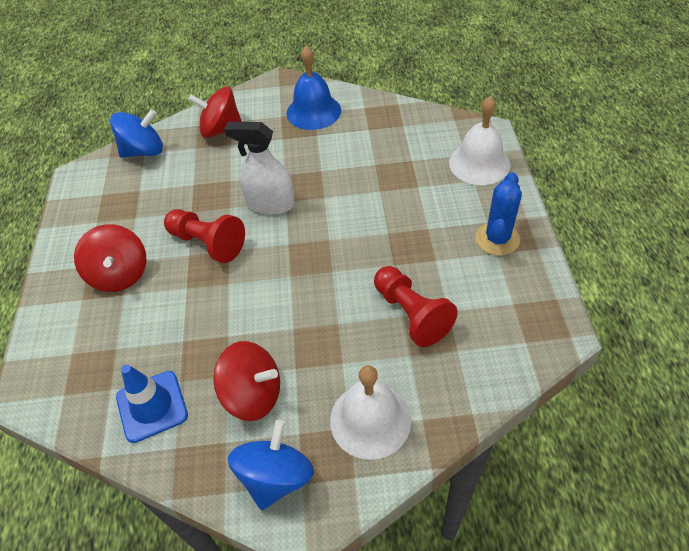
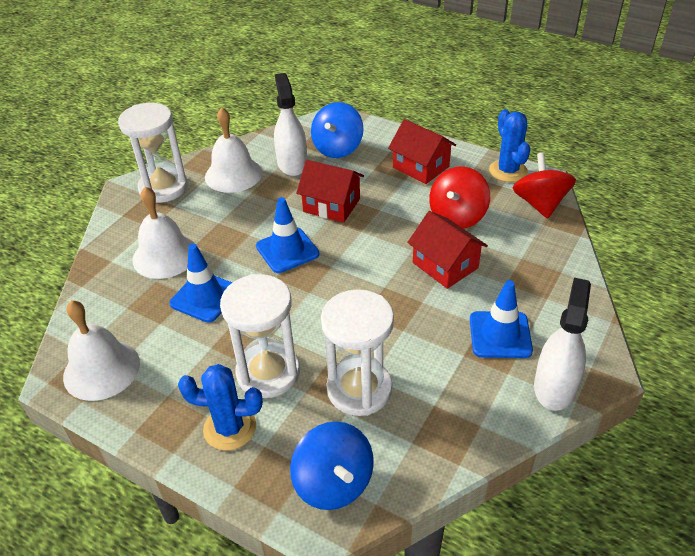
blue bell: 1 -> 0
blue cactus: 1 -> 2
blue traffic cone: 1 -> 3
red house: 0 -> 3
red pawn: 2 -> 0
red spinning top: 3 -> 2
white bell: 2 -> 3
white hourglass: 0 -> 3
white spray bottle: 1 -> 2

